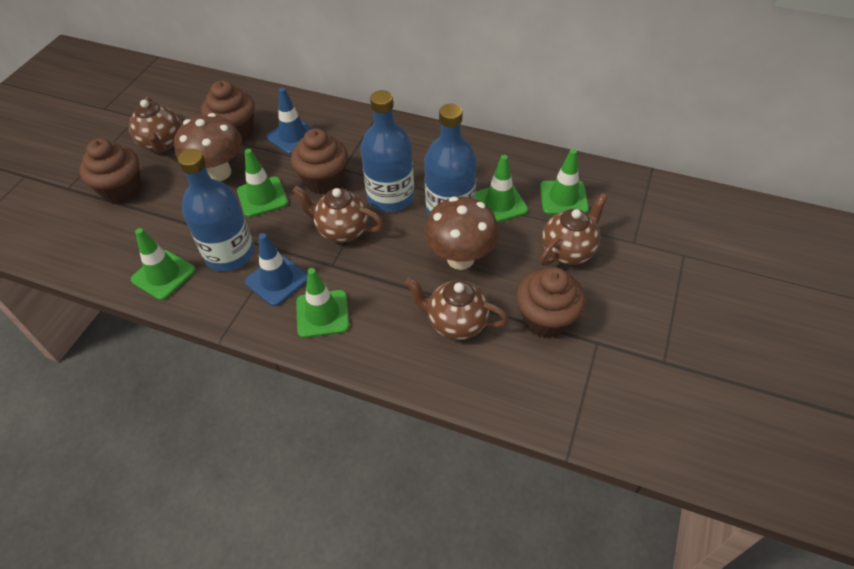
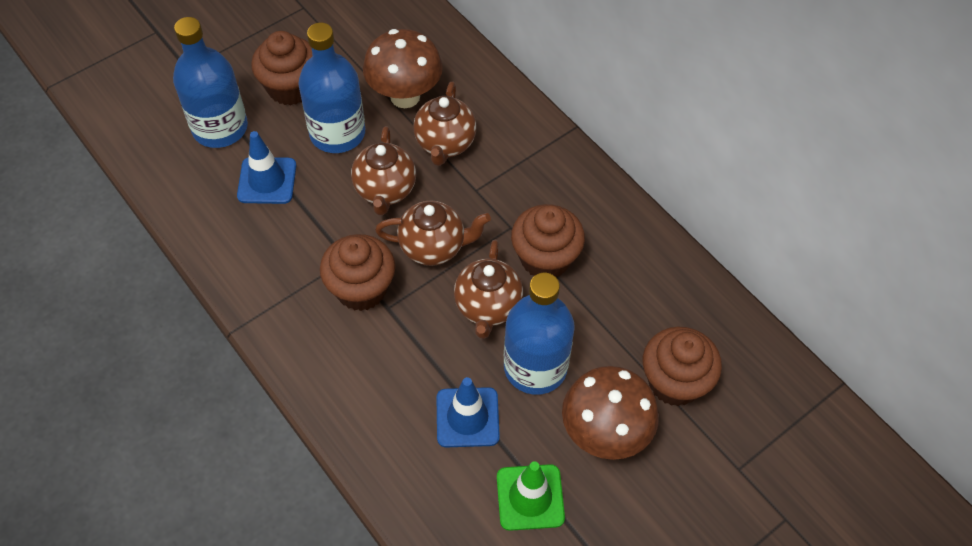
green traffic cone: 5 -> 1

